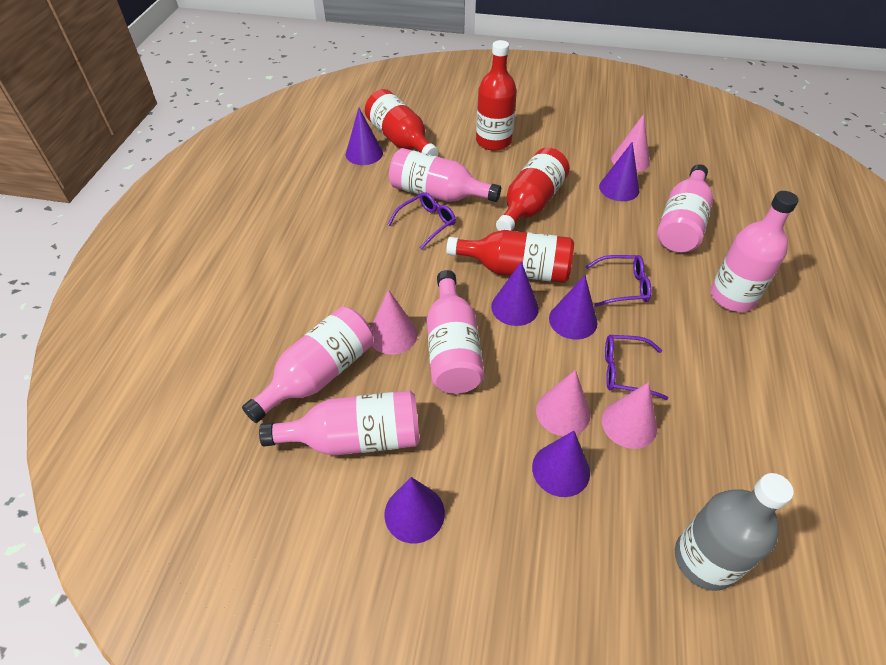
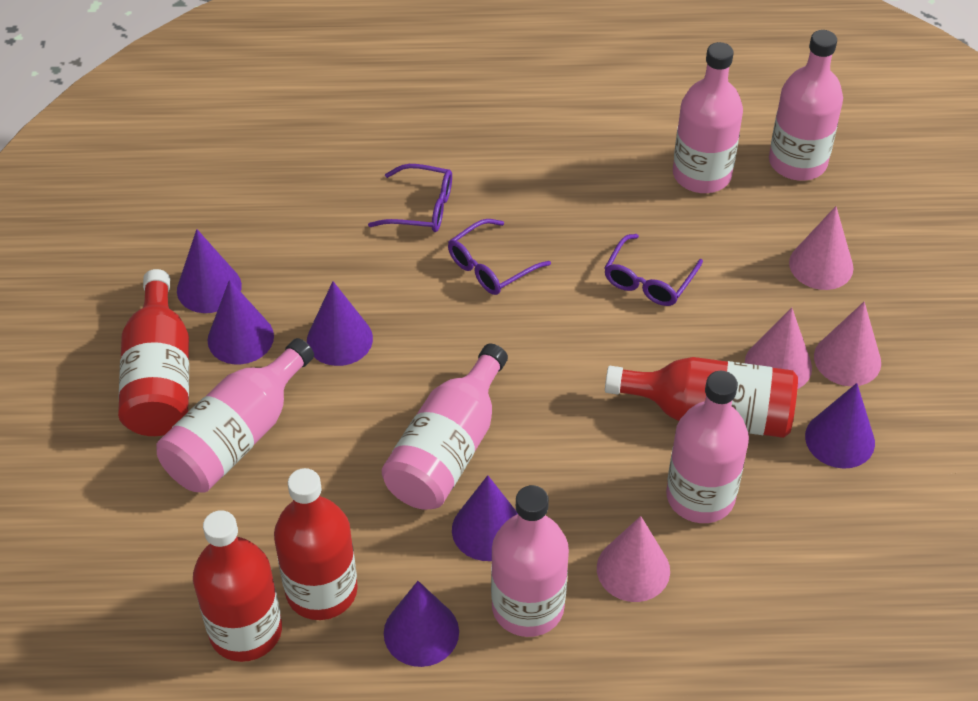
grey bottle: 1 -> 0

